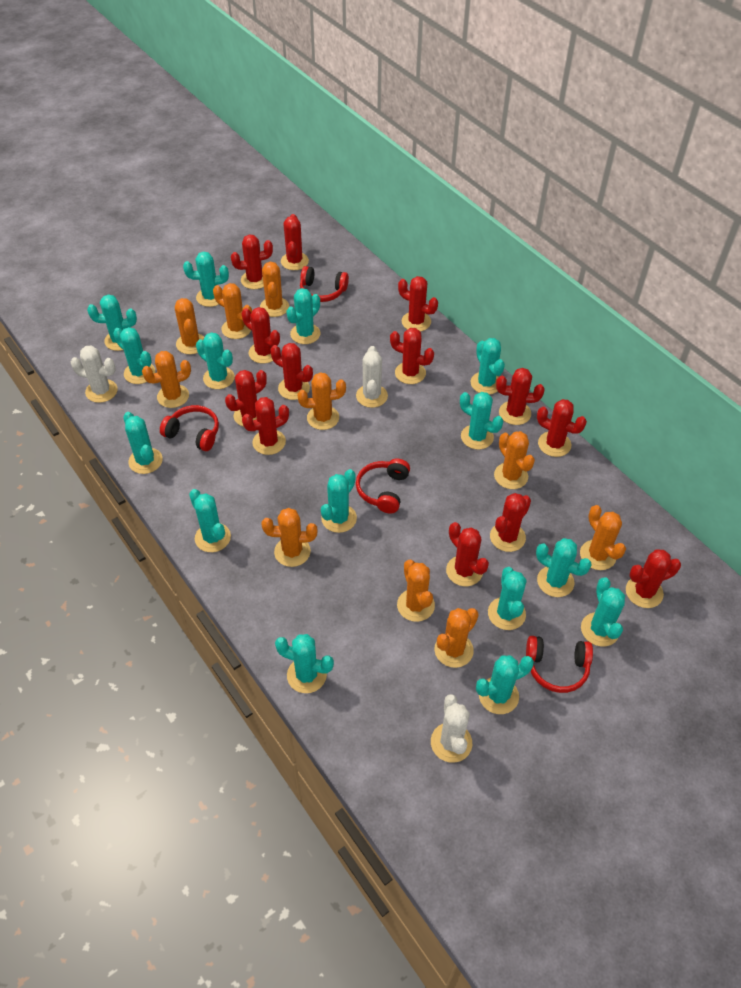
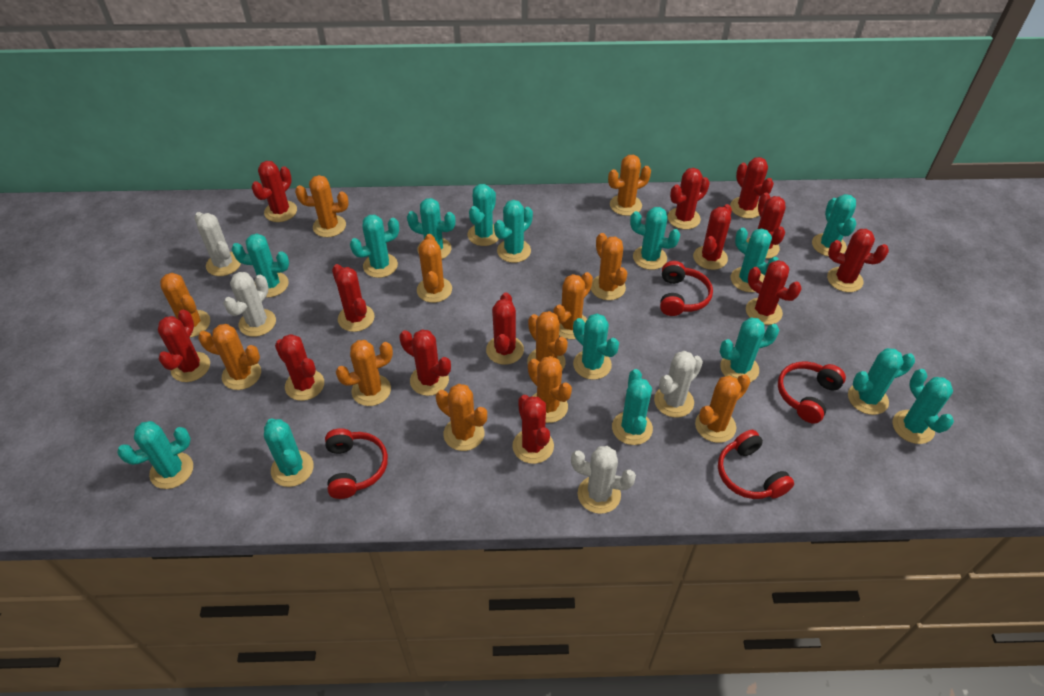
orange cactus: 10 -> 12
white cactus: 3 -> 4

